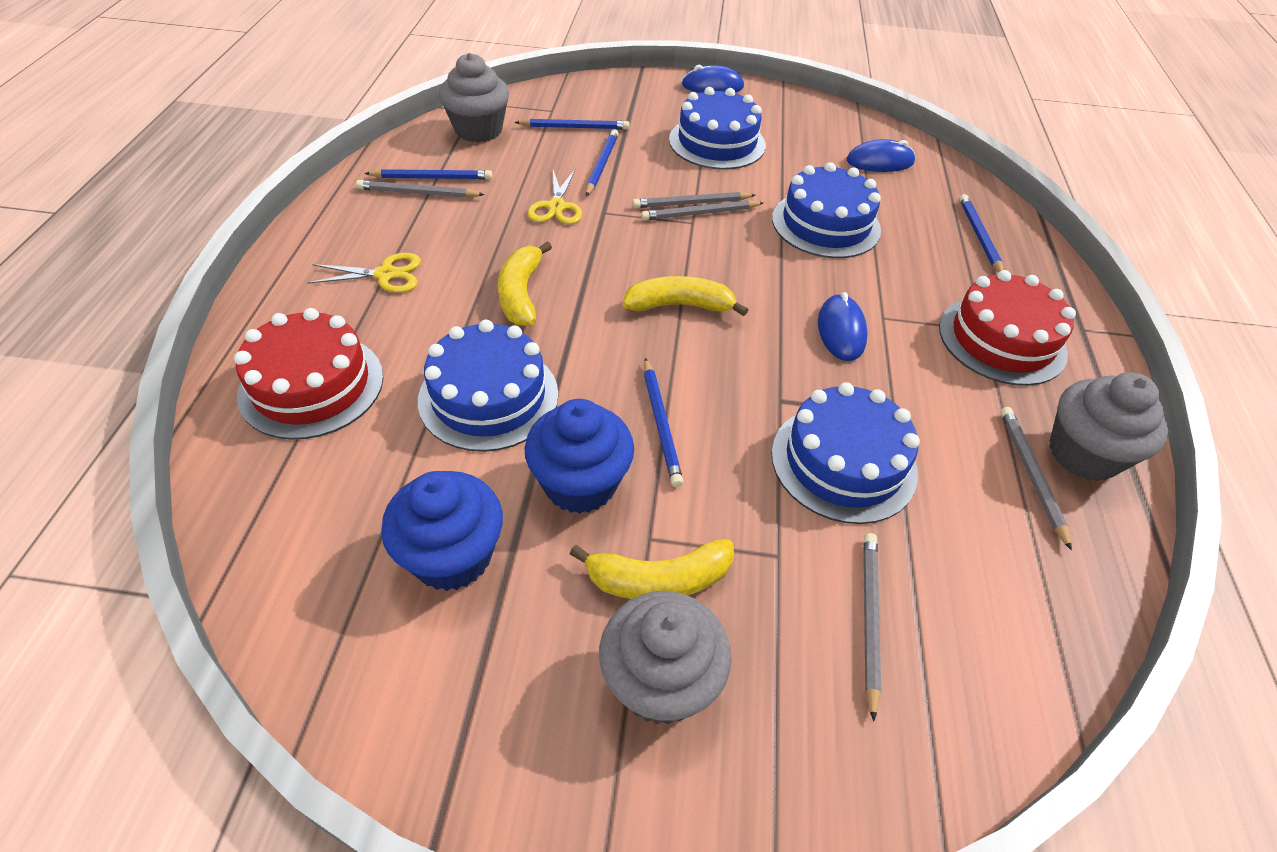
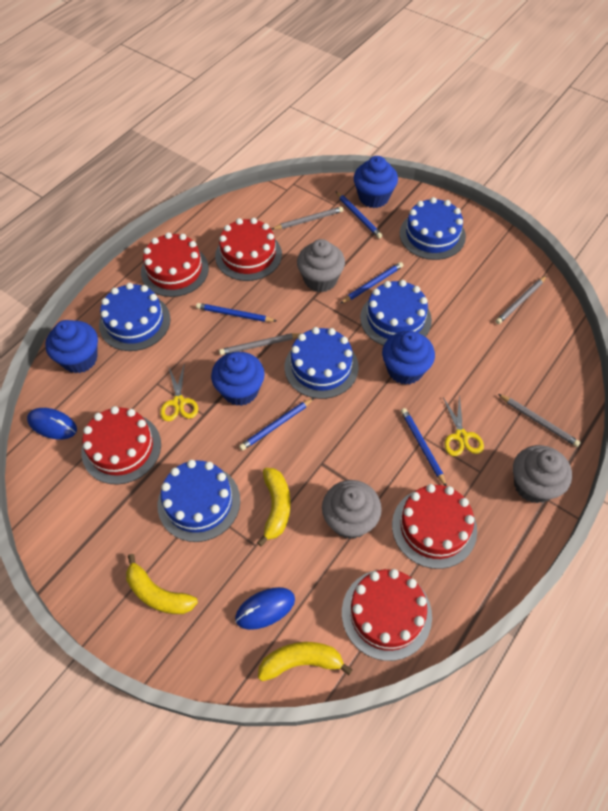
blue cake: 4 -> 5
blue cupcake: 2 -> 4
blue mouse: 3 -> 2
grey pencil: 5 -> 4
red cake: 2 -> 5

